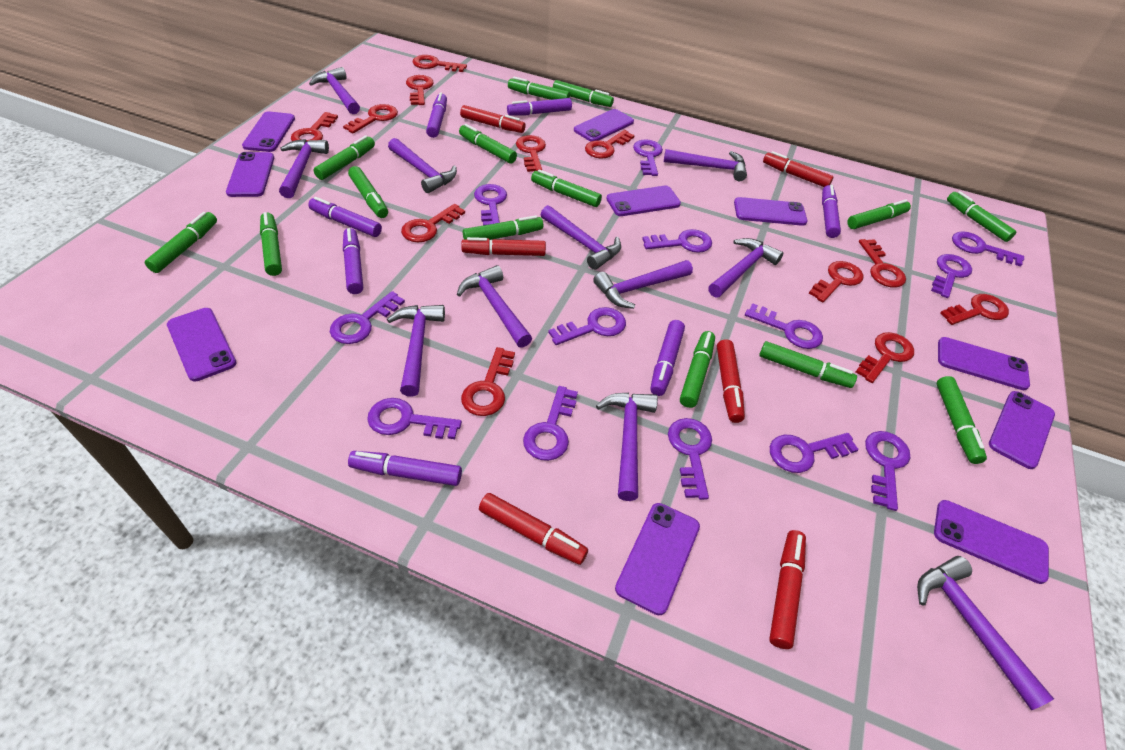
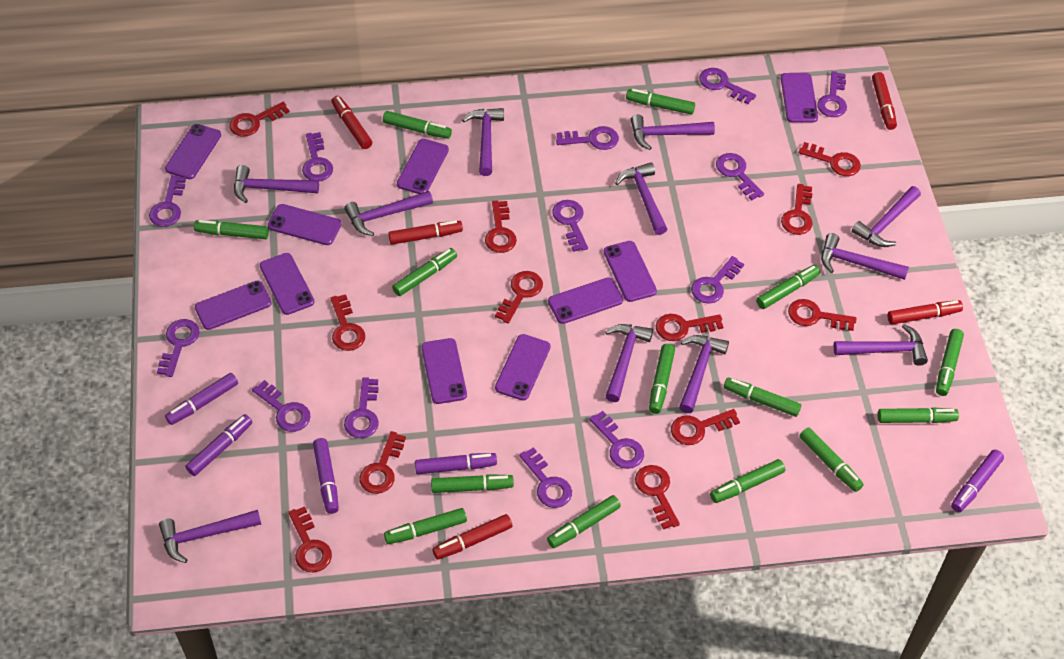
purple marker: 7 -> 5
red marker: 6 -> 5

